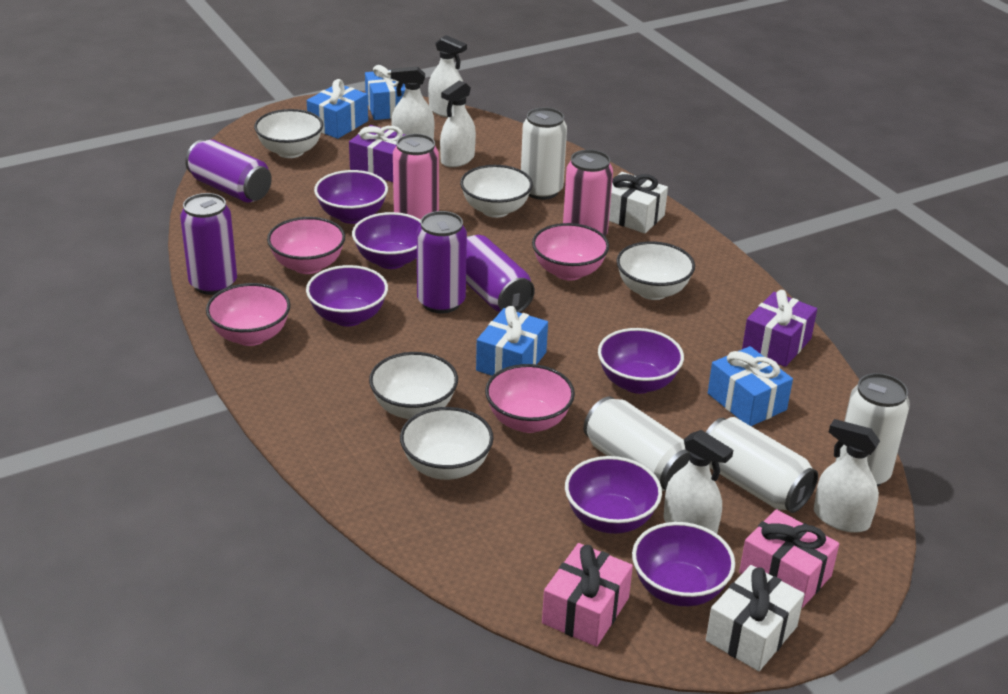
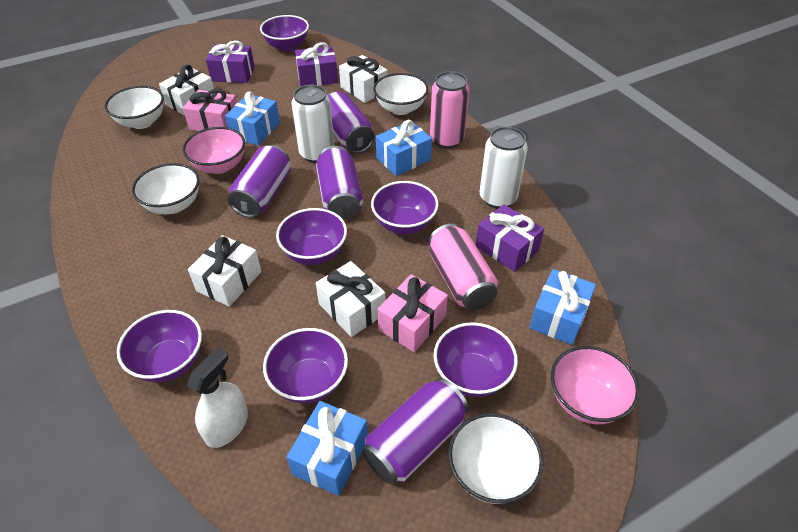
pink bowl: 4 -> 2
purple gift: 2 -> 3
white bowl: 5 -> 4
white can: 4 -> 2
white gift: 2 -> 4
white spray bottle: 5 -> 1

